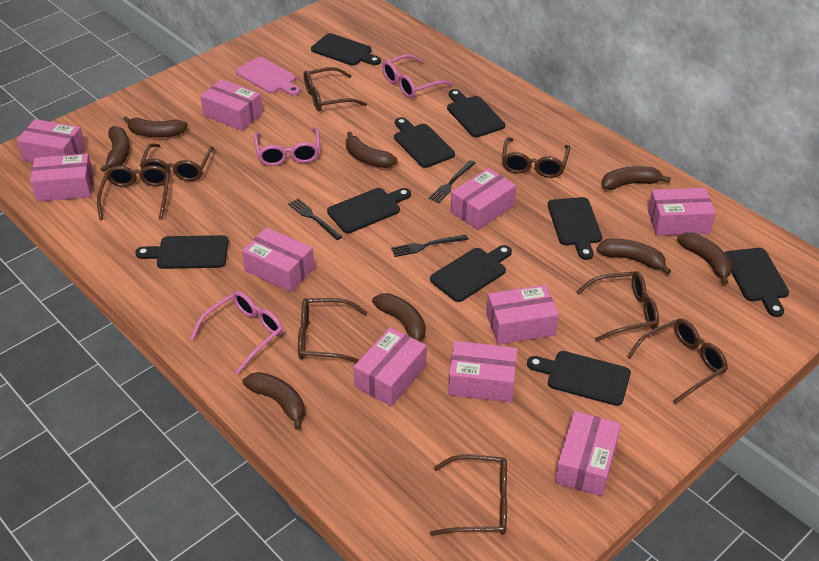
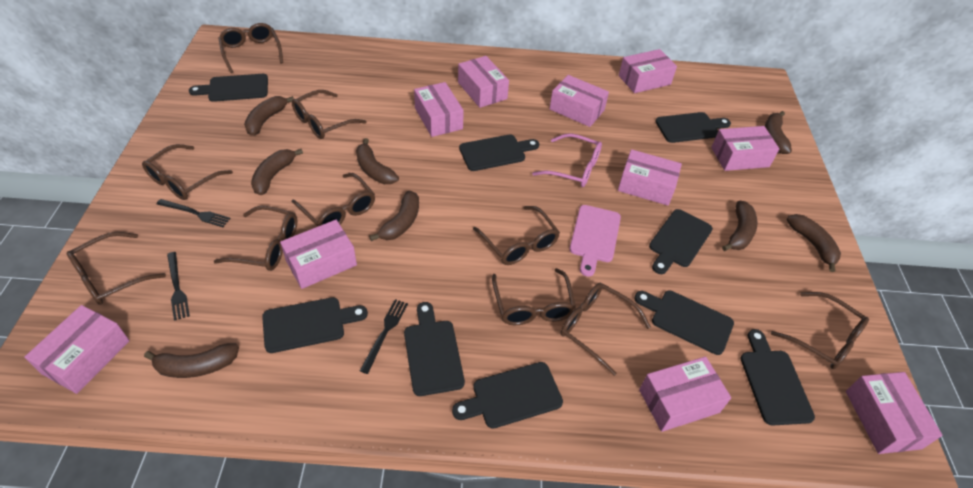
brown glasses: 8 -> 10
pink glasses: 3 -> 1

